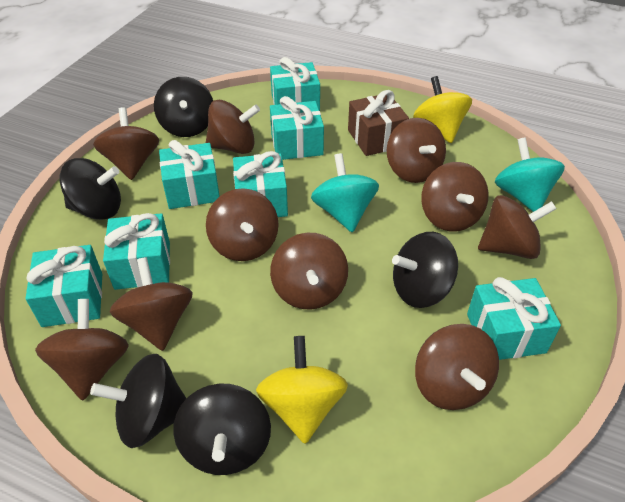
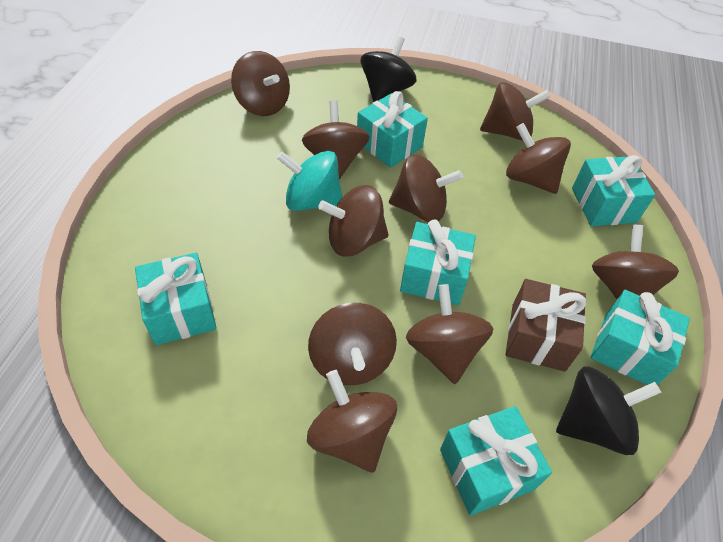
black spinning top: 5 -> 2
turquoise gift: 7 -> 6
turquoise spinning top: 2 -> 1
yellow spinning top: 2 -> 0

